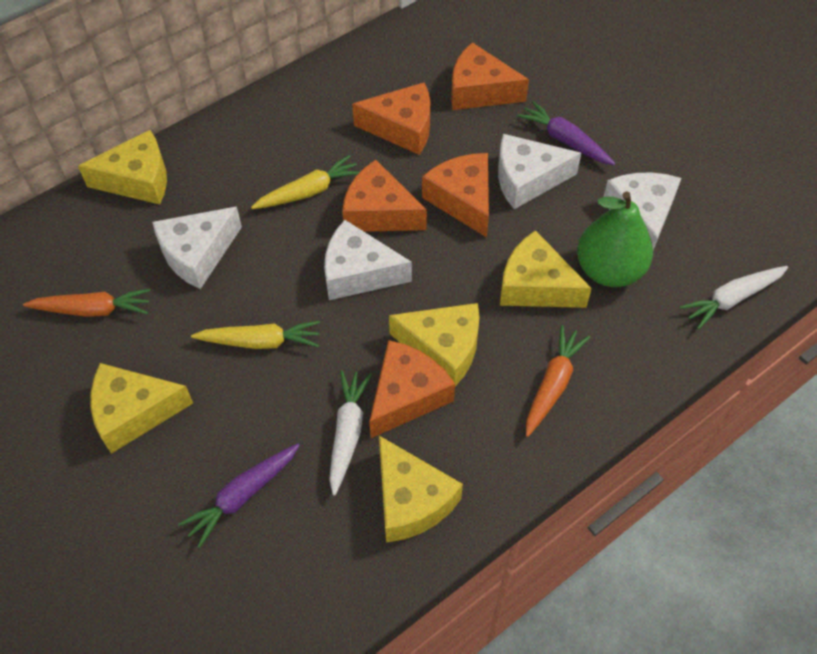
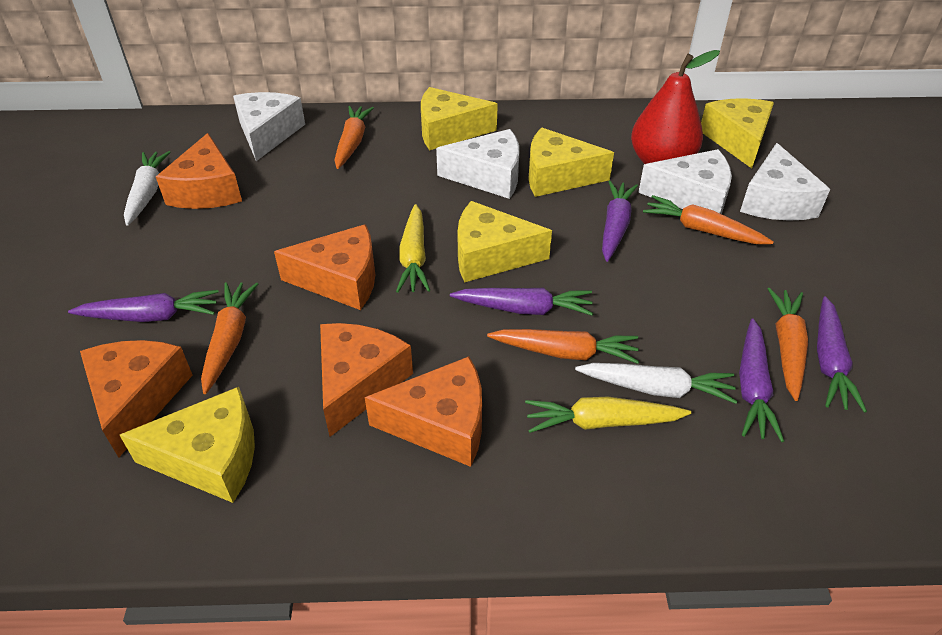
green pear: 1 -> 0
orange carrot: 2 -> 5
purple carrot: 2 -> 5
red pear: 0 -> 1

